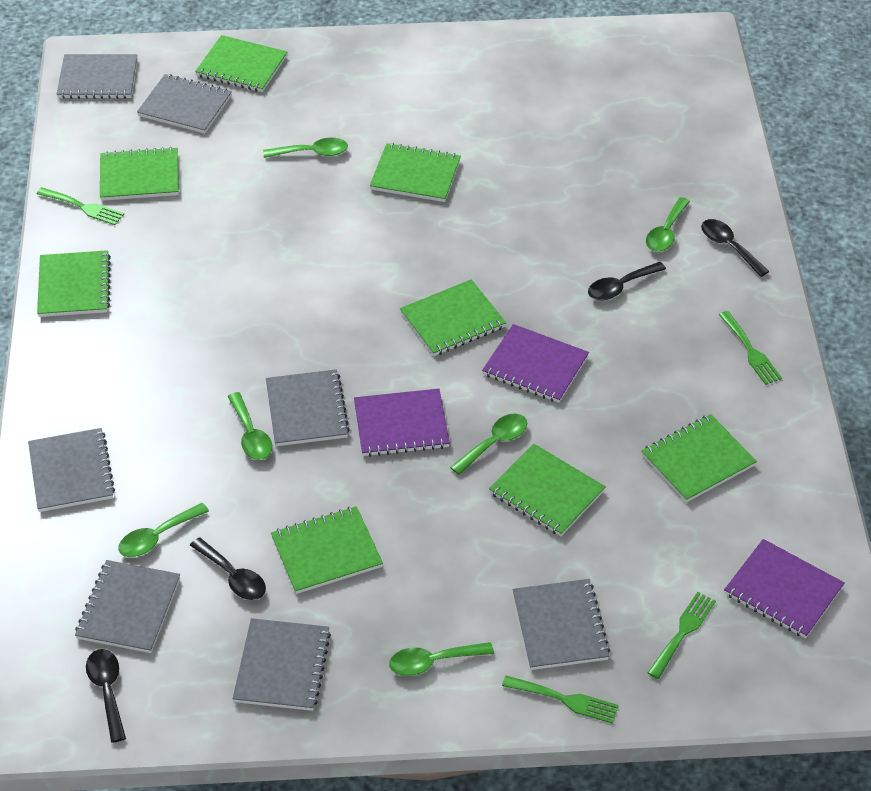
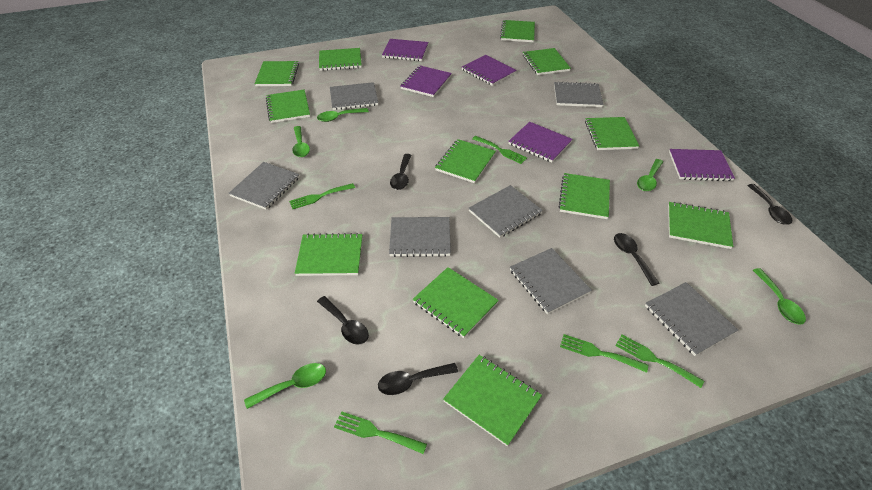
black spoon: 4 -> 5
green fork: 4 -> 5
green notebook: 8 -> 12
green spoon: 6 -> 5
purple notebook: 3 -> 5

